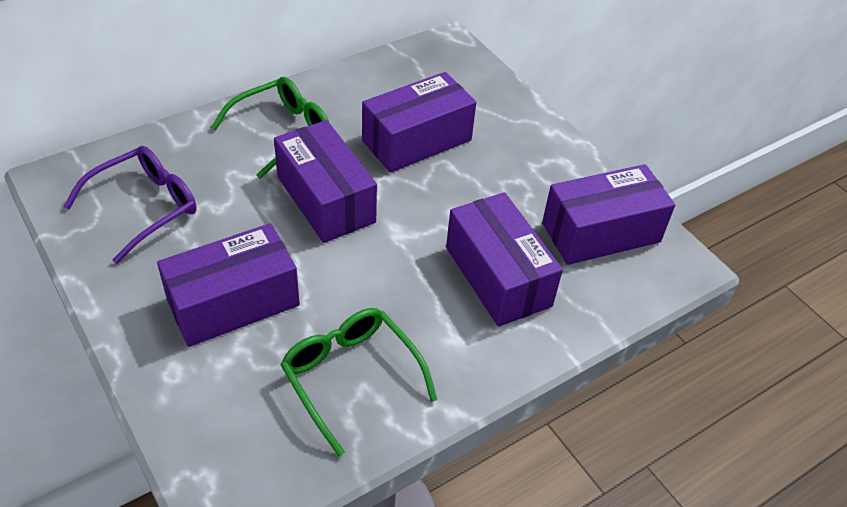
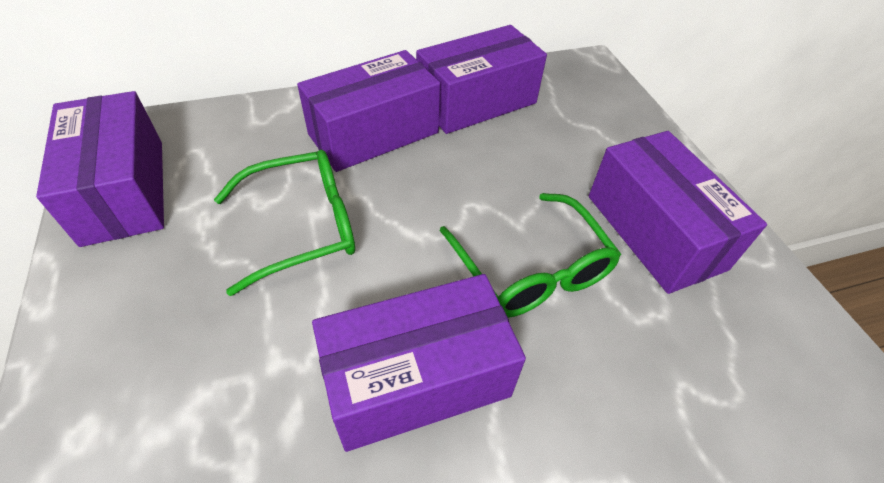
purple glasses: 1 -> 0

